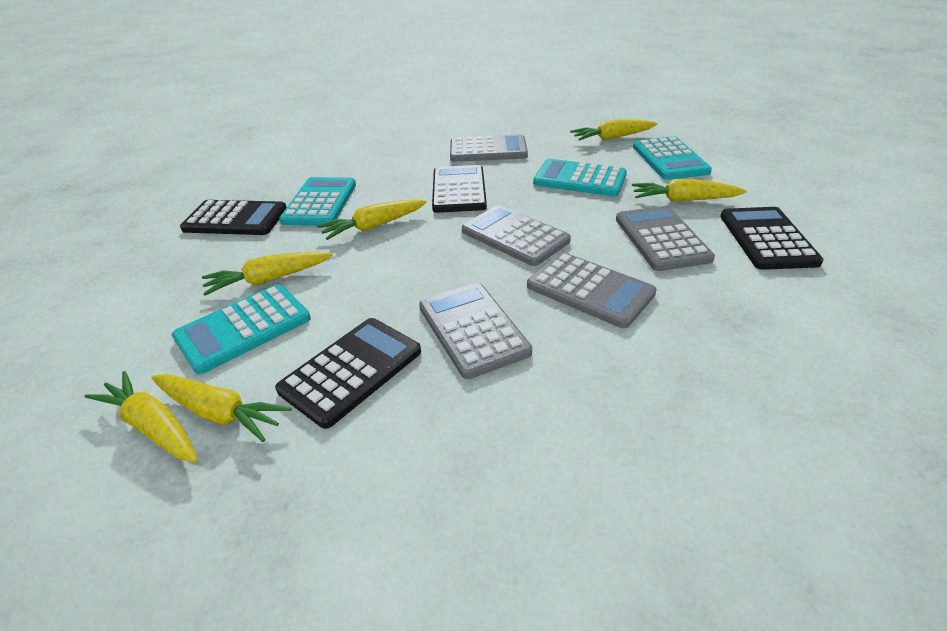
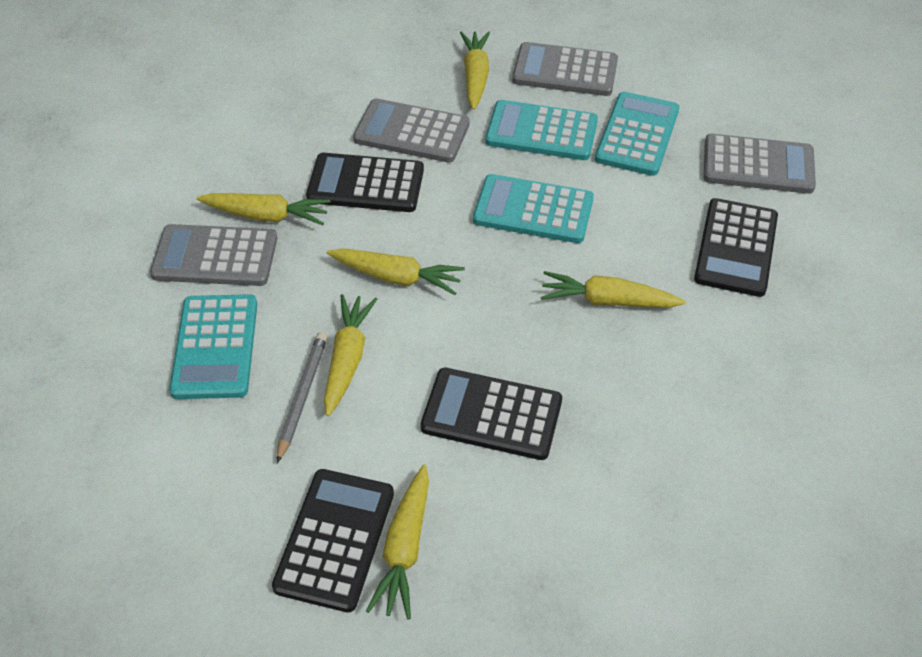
grey calculator: 5 -> 4
grey pencil: 0 -> 1

